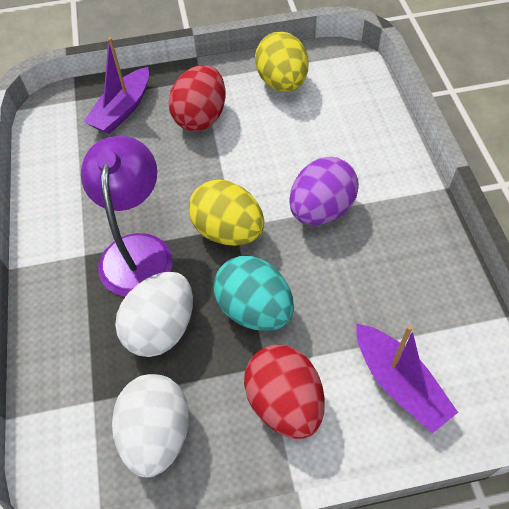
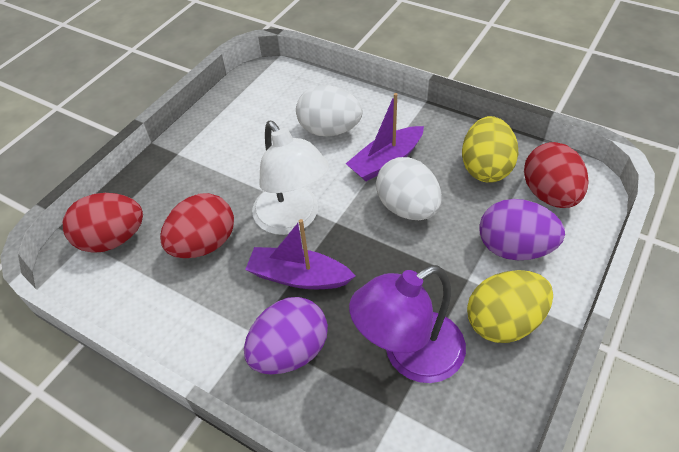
purple egg: 1 -> 2
red egg: 2 -> 3
turquoise egg: 1 -> 0
white lamp: 0 -> 1

